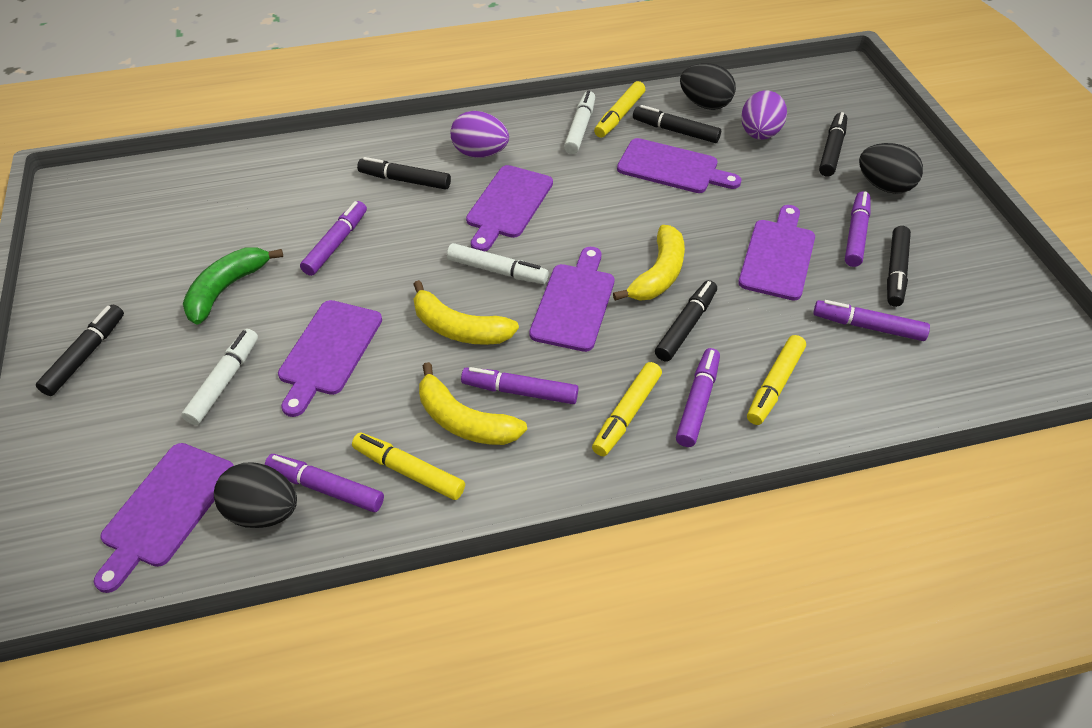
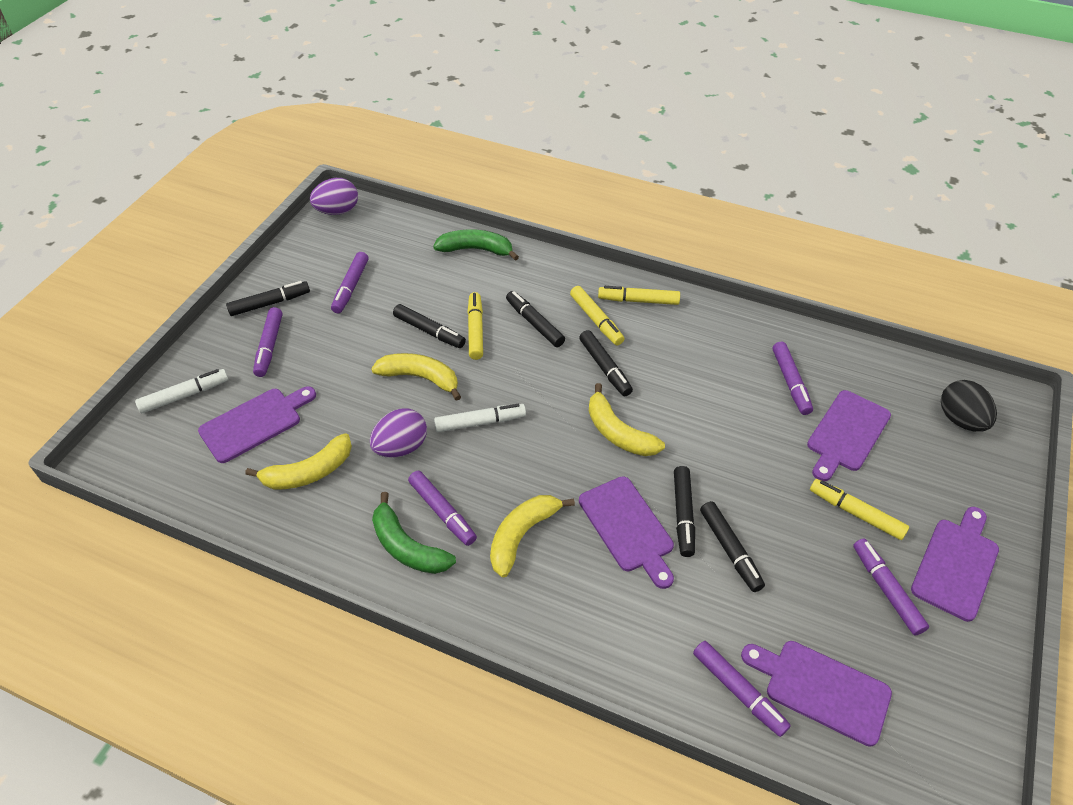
black egg: 3 -> 1
green banana: 1 -> 2
purple cutting board: 6 -> 5
white marker: 3 -> 2
yellow banana: 3 -> 4

